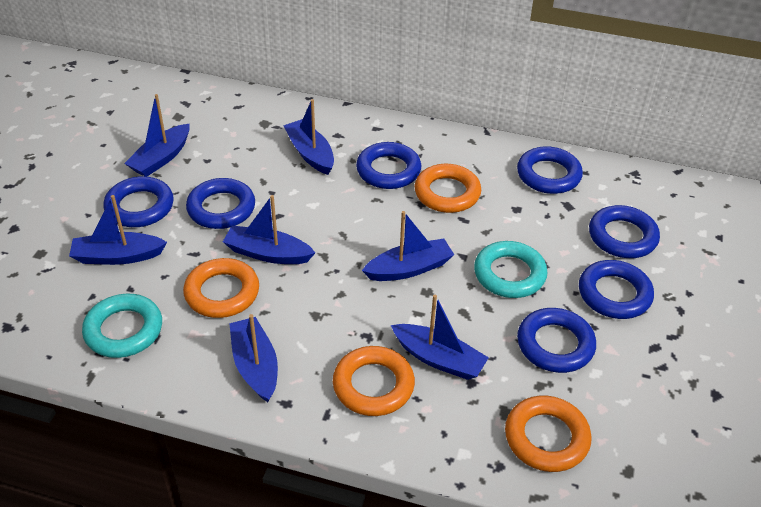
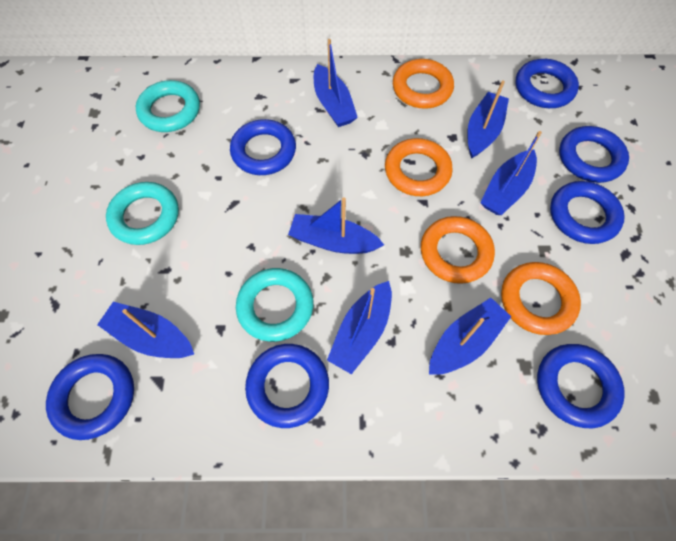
turquoise ring: 2 -> 3

